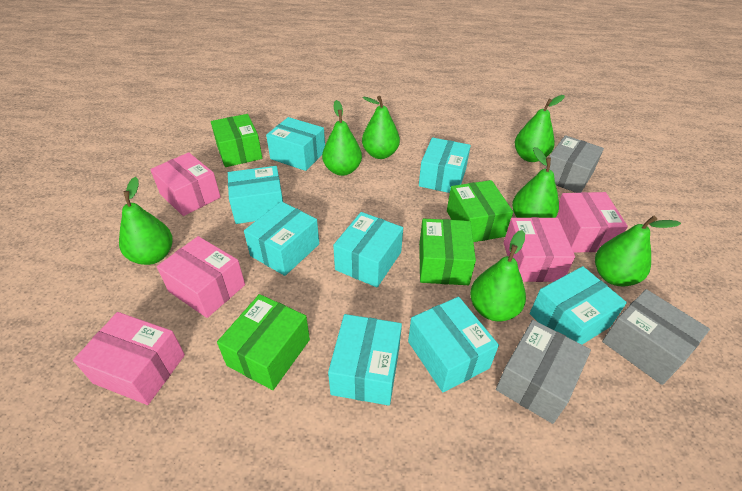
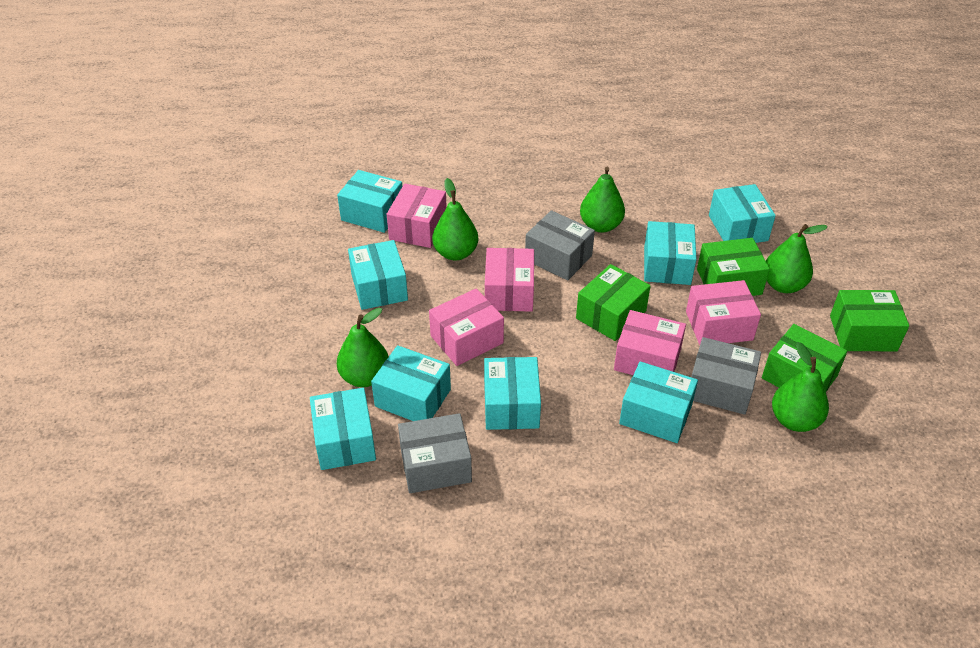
green pear: 7 -> 5

